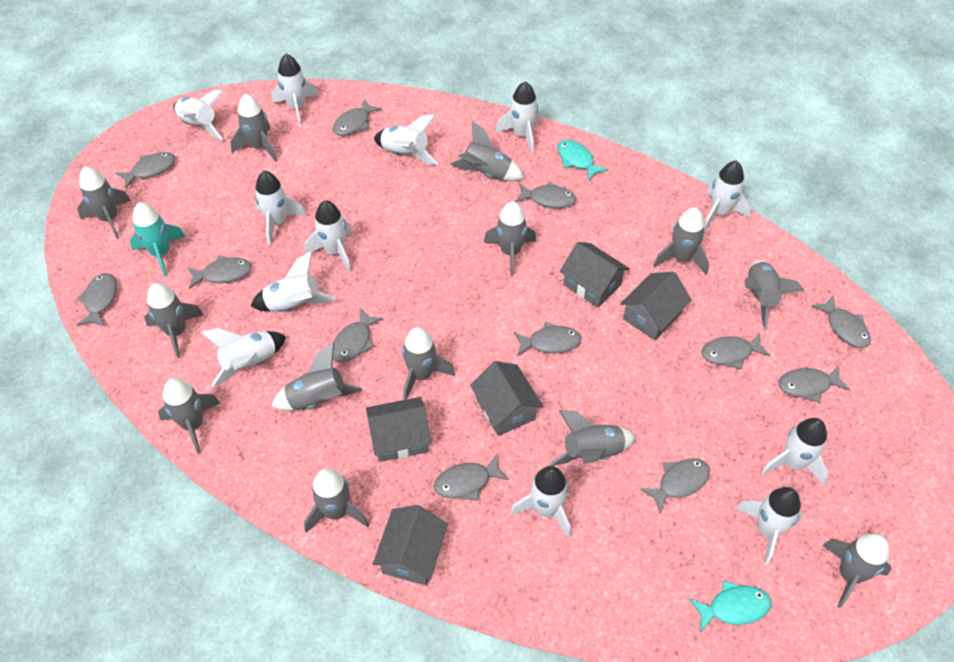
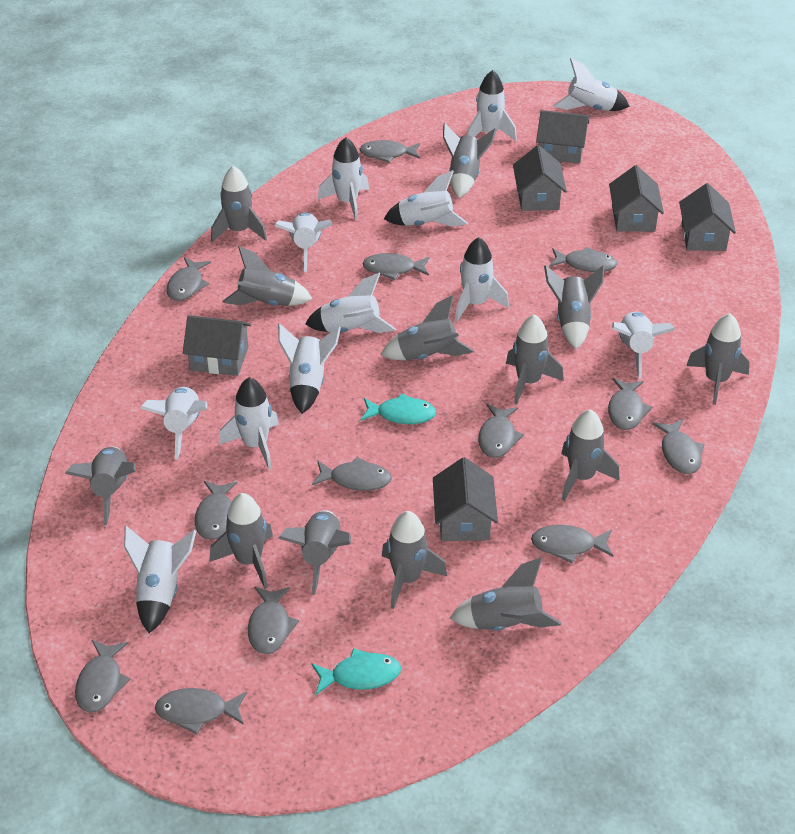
grey fish: 12 -> 13
grey house: 5 -> 6
turquoise rocket: 1 -> 0

